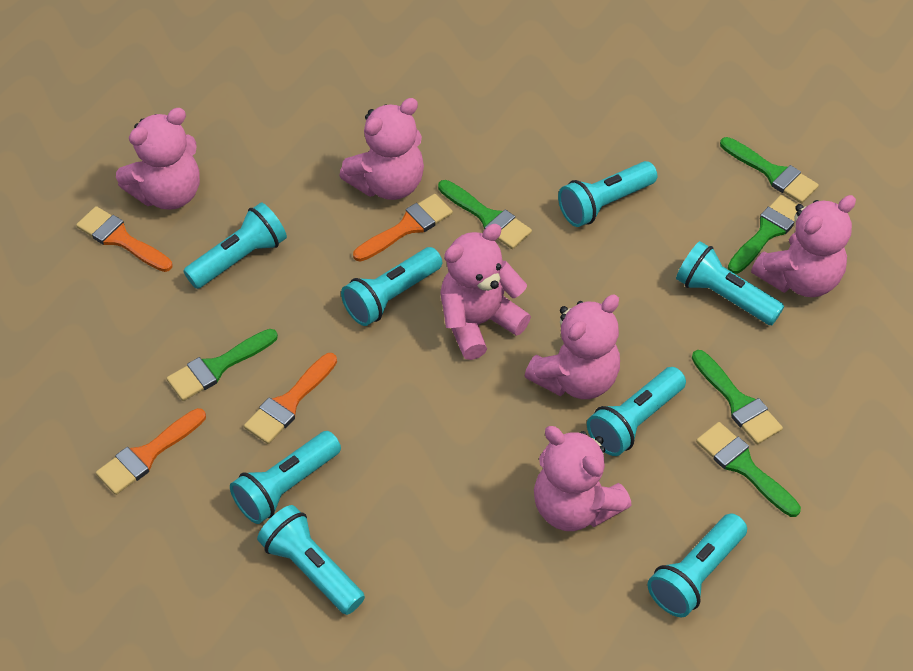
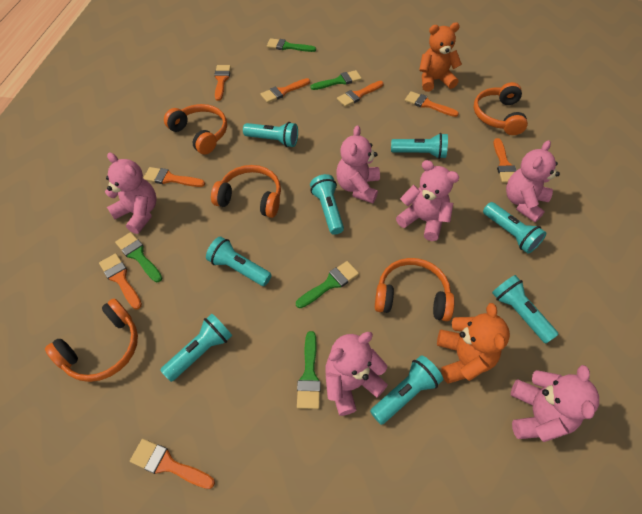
green brush: 6 -> 5
orange brush: 4 -> 8
orange headphones: 0 -> 5
orange teddy bear: 0 -> 2

